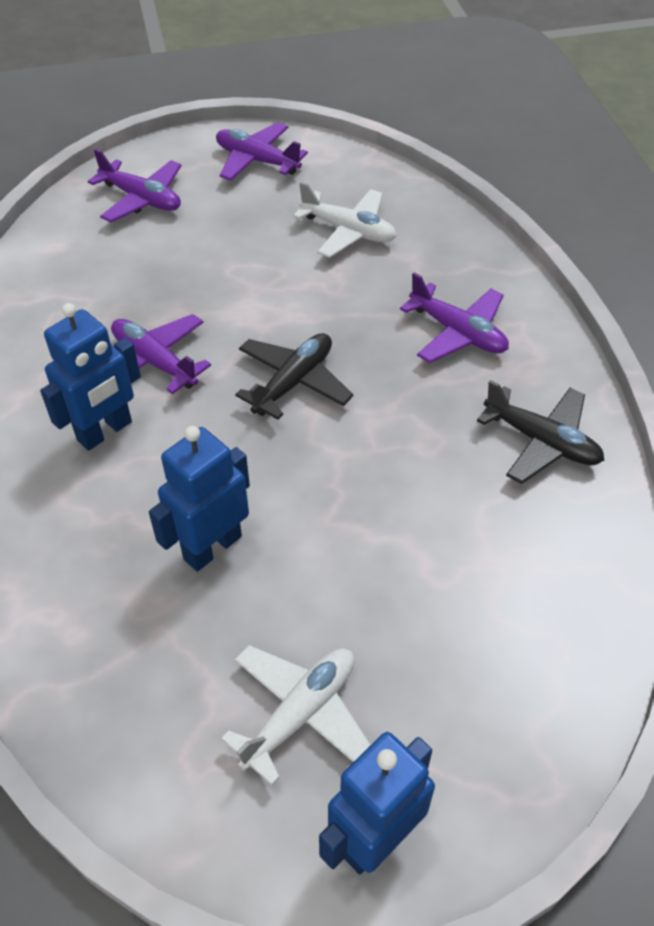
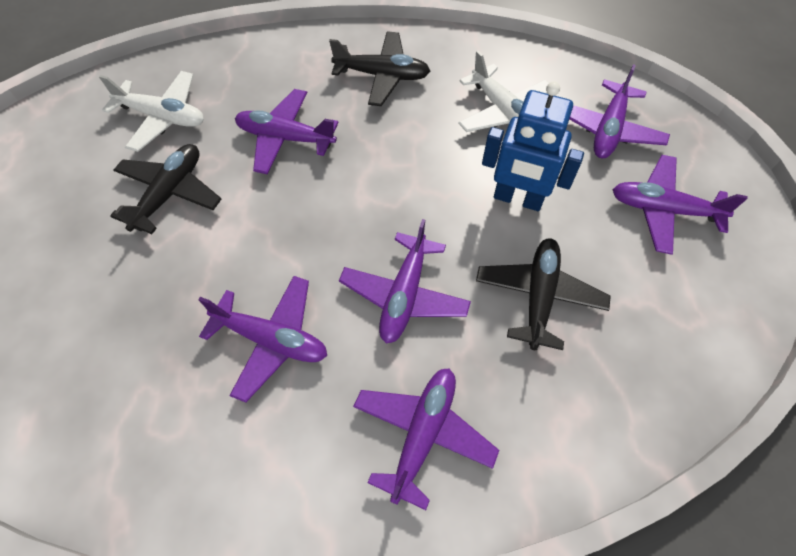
black plane: 2 -> 3
blue robot: 3 -> 1
purple plane: 4 -> 6

